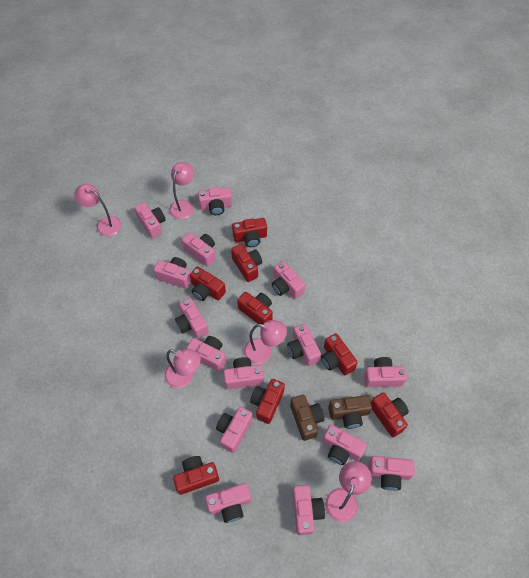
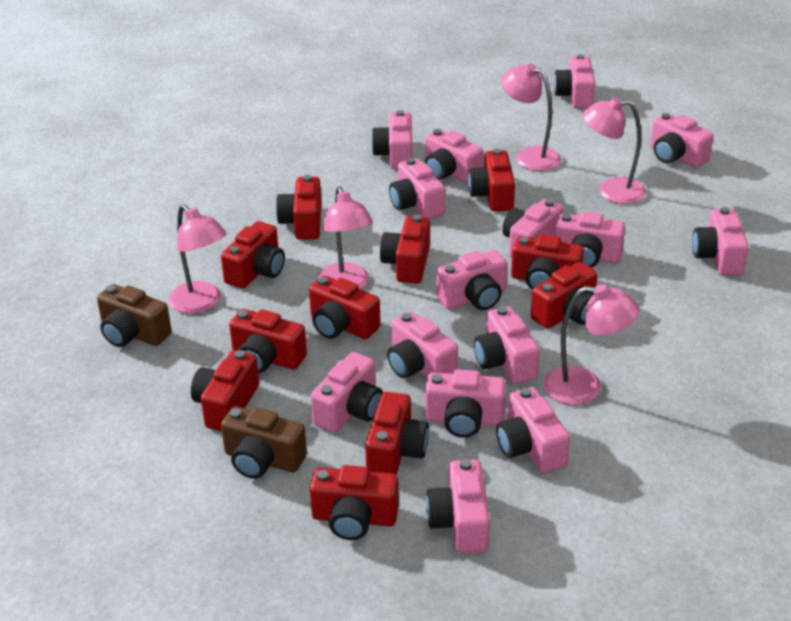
red camera: 8 -> 11

